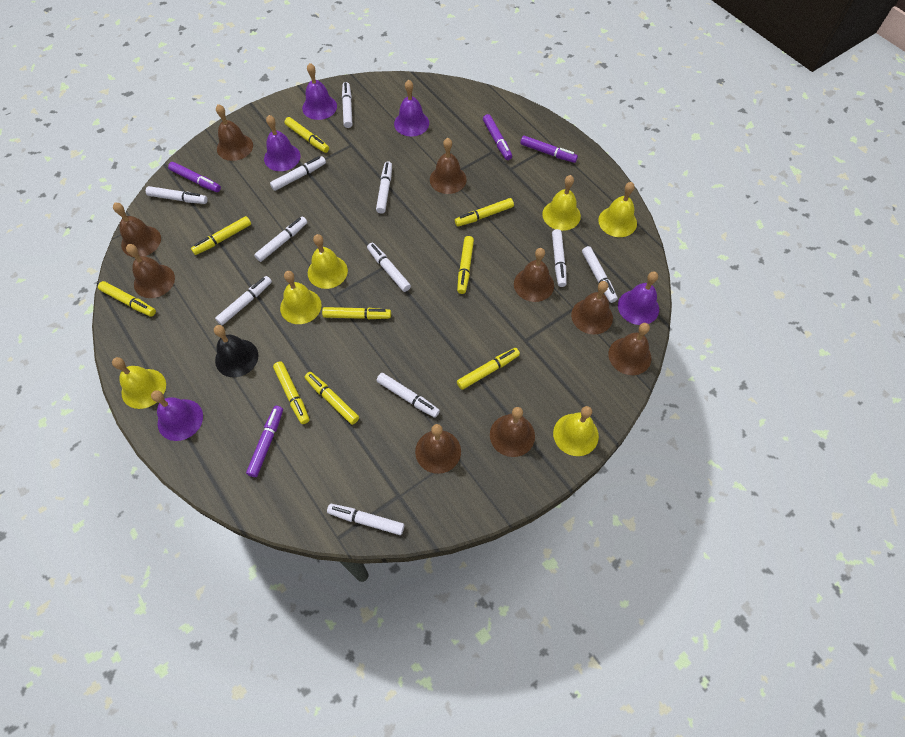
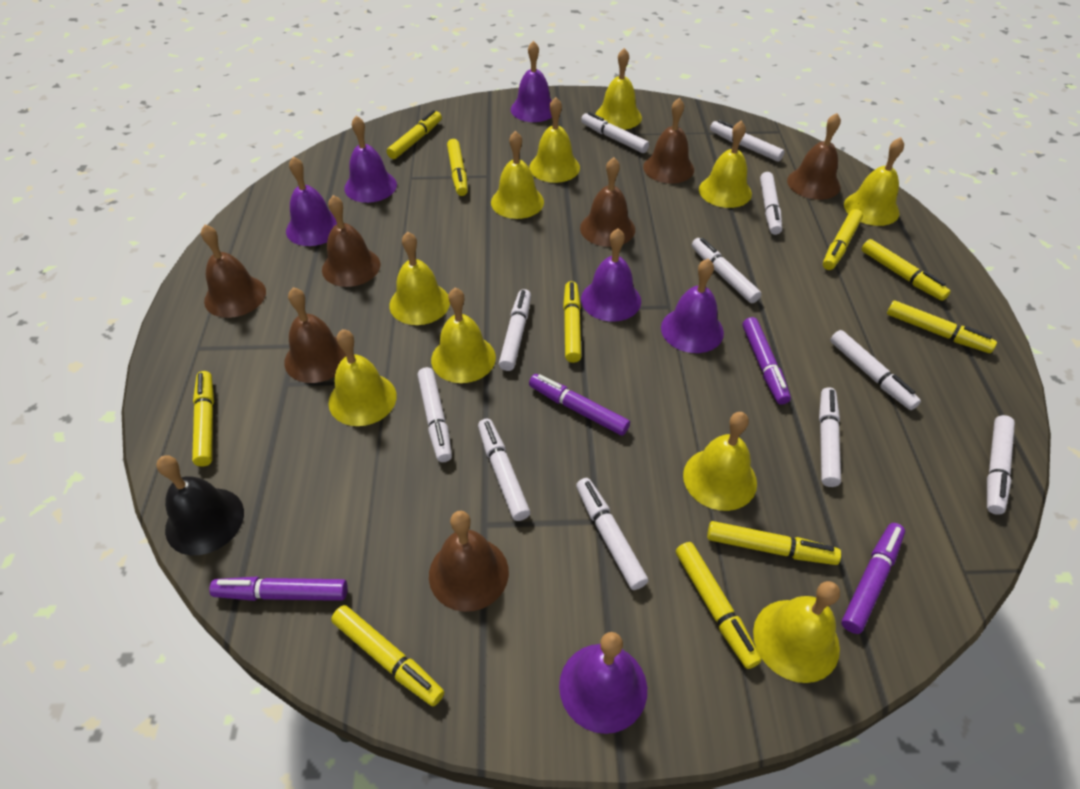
brown bell: 9 -> 7
purple bell: 5 -> 6
yellow bell: 6 -> 10
yellow marker: 9 -> 10

